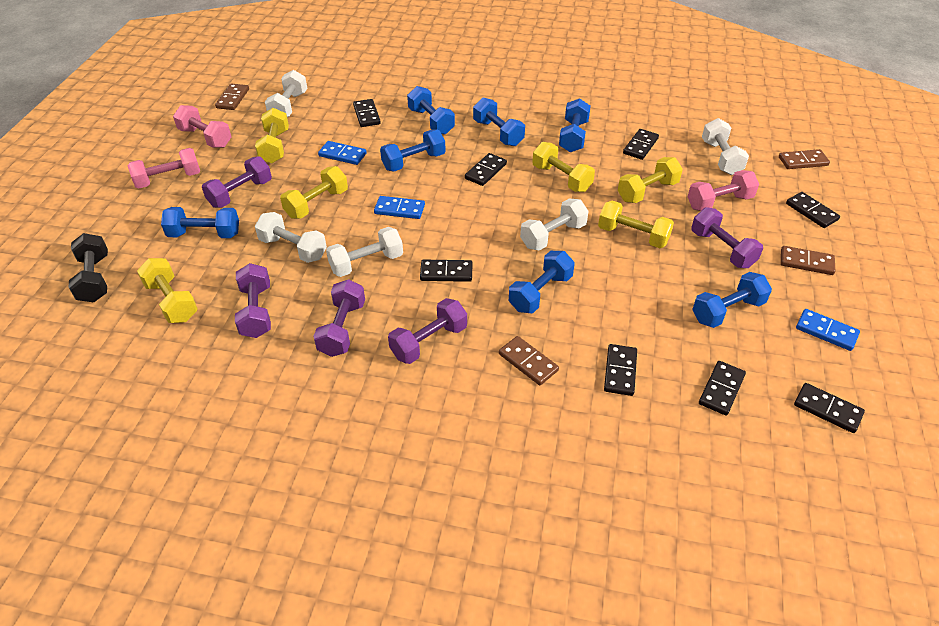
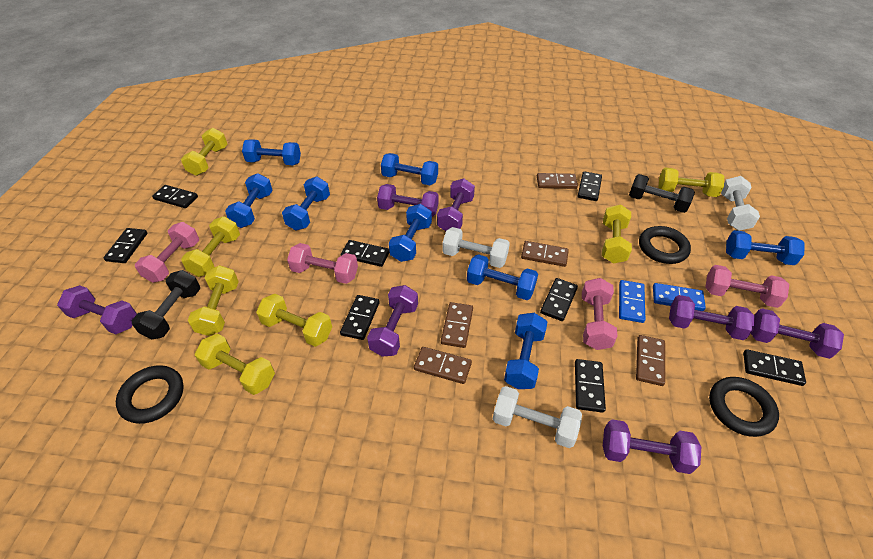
black dumbbell: 1 -> 2
black ring: 0 -> 3
blue domino: 3 -> 2
blue dumbbell: 7 -> 8
brown domino: 4 -> 5
pink dumbbell: 3 -> 4
purple dumbbell: 5 -> 7
white dumbbell: 5 -> 3
yellow dumbbell: 6 -> 7

